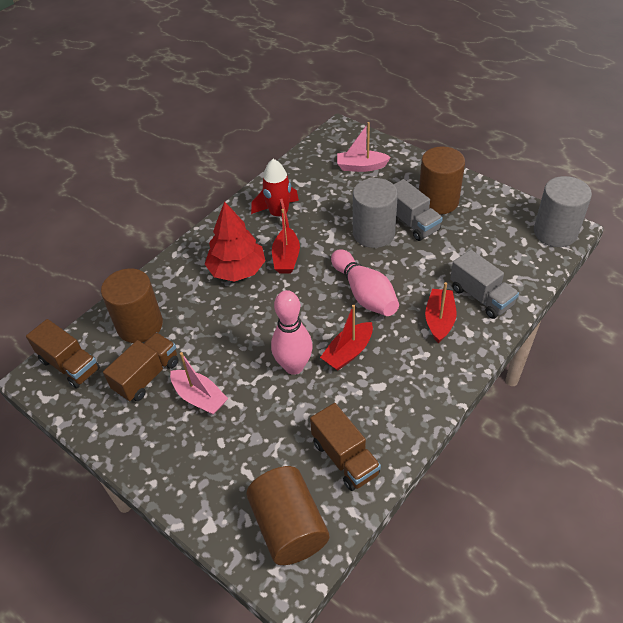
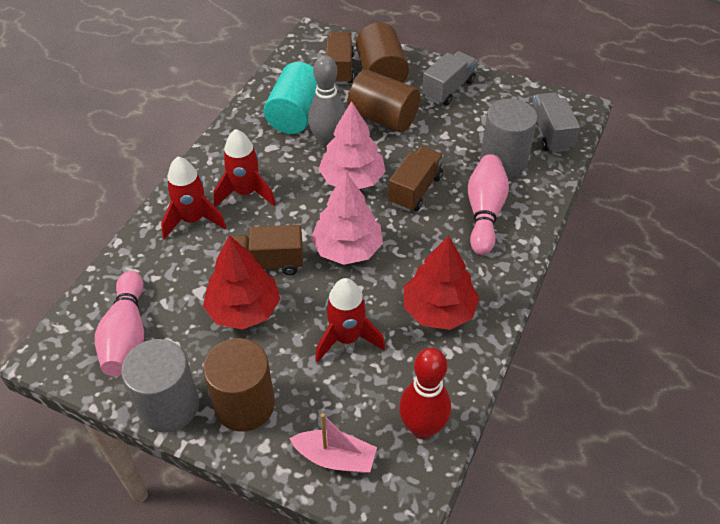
grey bowling pin: 0 -> 1
pink boat: 2 -> 1
pink tree: 0 -> 2
red boat: 3 -> 0
red bowling pin: 0 -> 1
red rocket: 1 -> 3
red tree: 1 -> 2
turquoise cylinder: 0 -> 1

